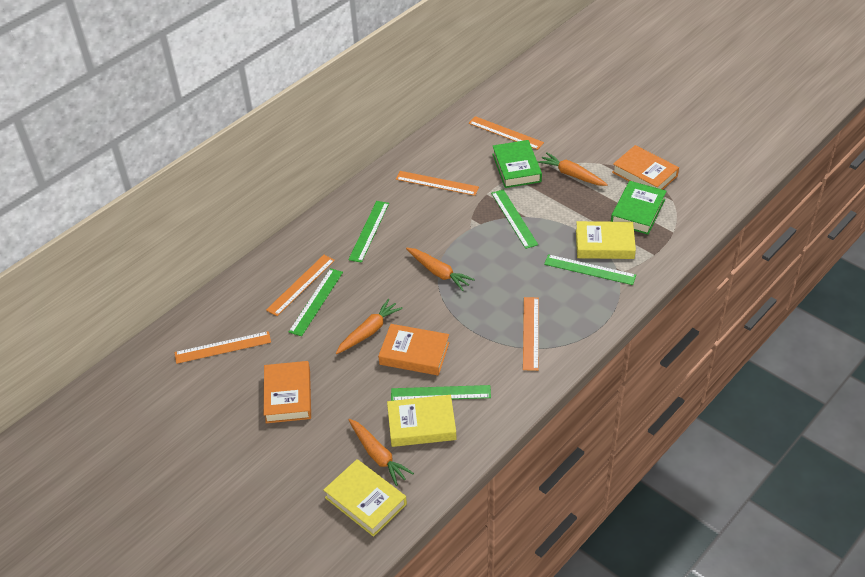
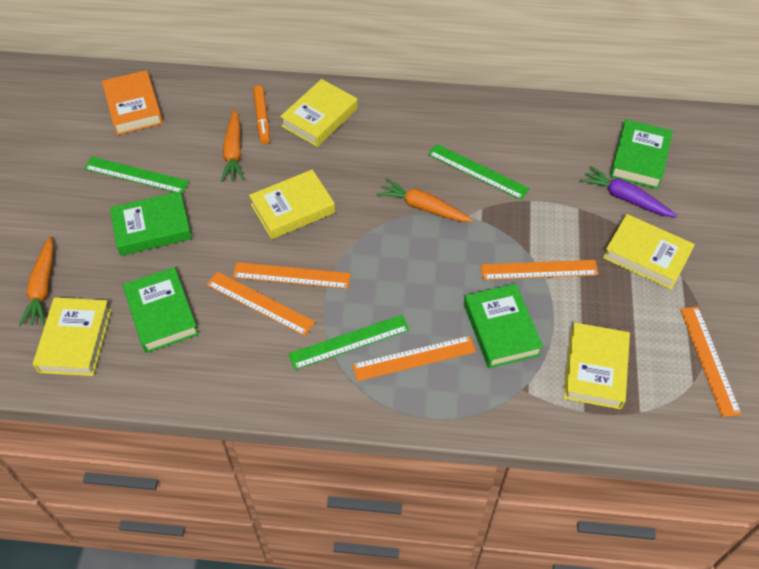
green book: 2 -> 4
green ruler: 5 -> 3
orange book: 3 -> 1
orange carrot: 4 -> 3
orange marker: 0 -> 1
purple carrot: 0 -> 1
yellow book: 3 -> 5

